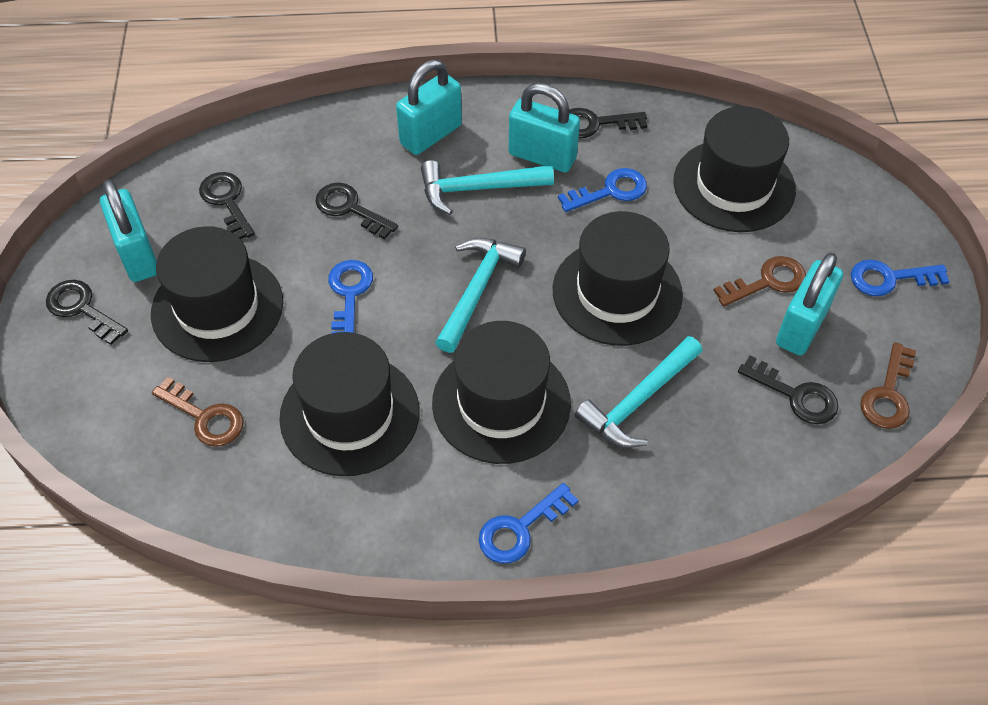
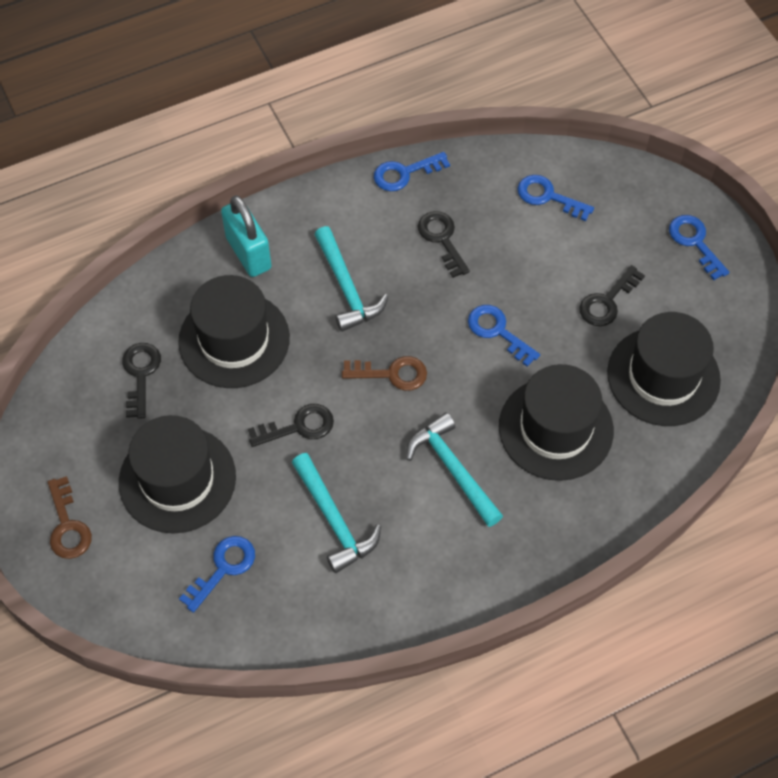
black hat: 5 -> 4
black key: 5 -> 4
blue key: 4 -> 5
brown key: 3 -> 2
turquoise padlock: 4 -> 1

